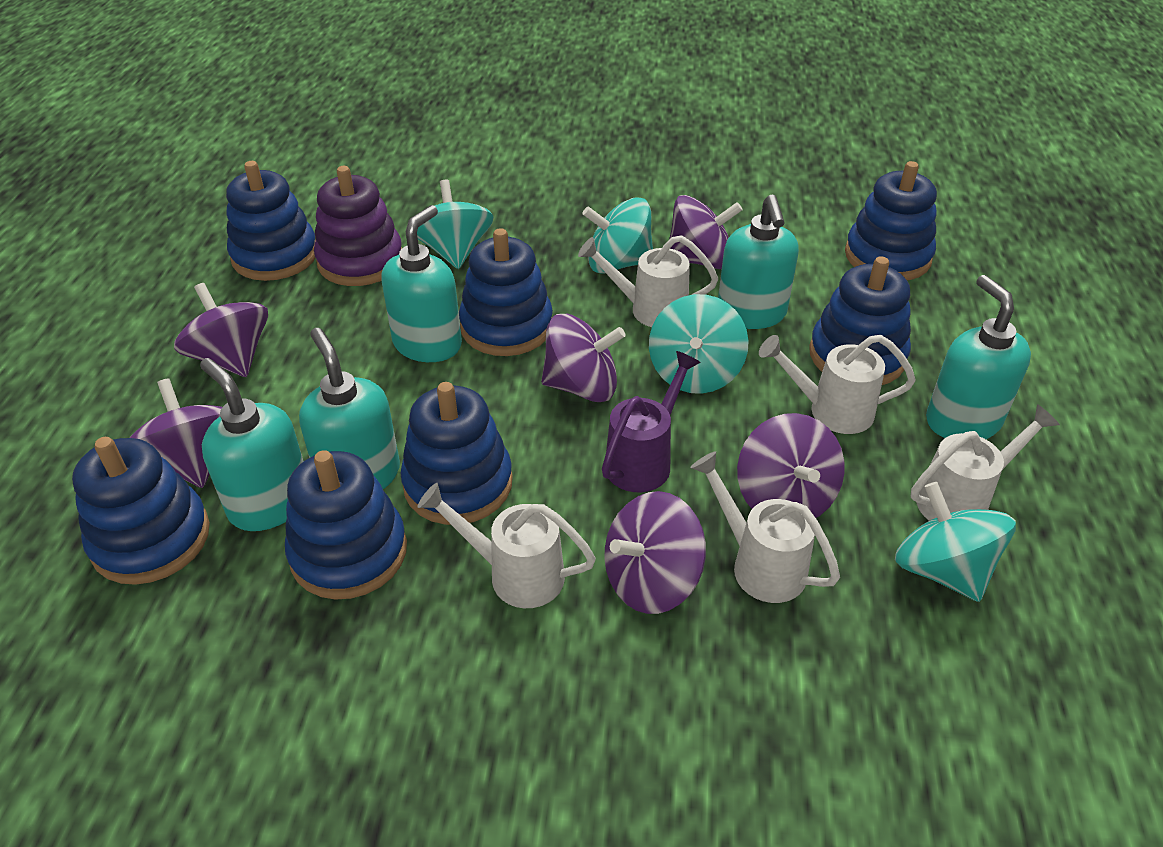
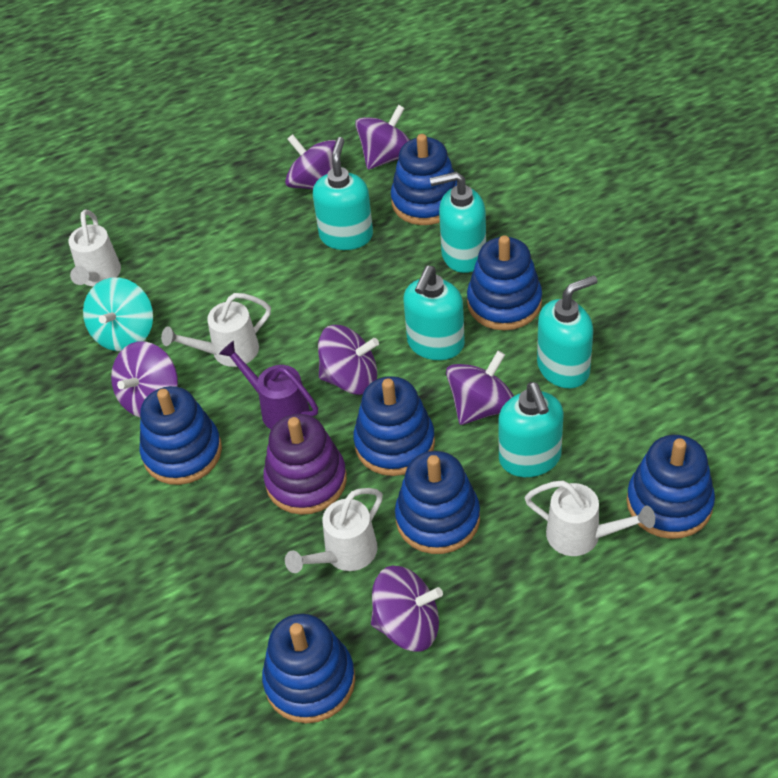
turquoise spinning top: 4 -> 1
white watering can: 5 -> 4

